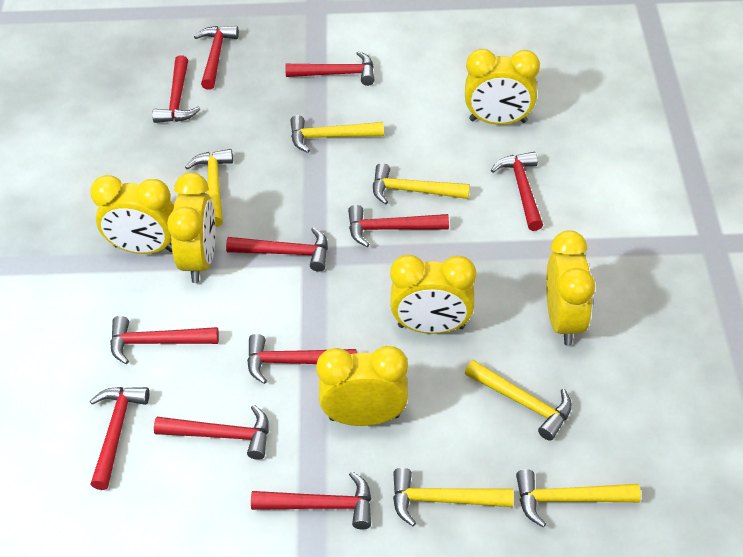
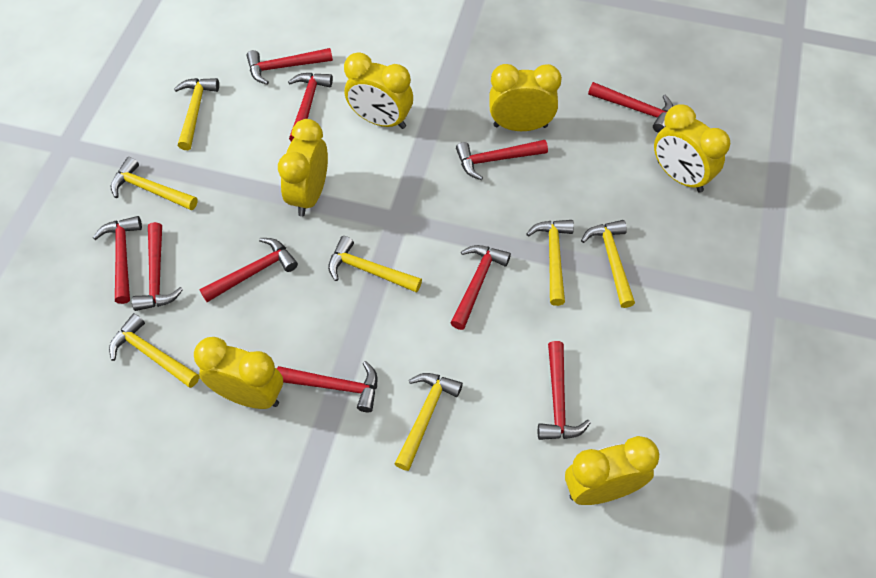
red hammer: 11 -> 10
yellow hammer: 6 -> 7

